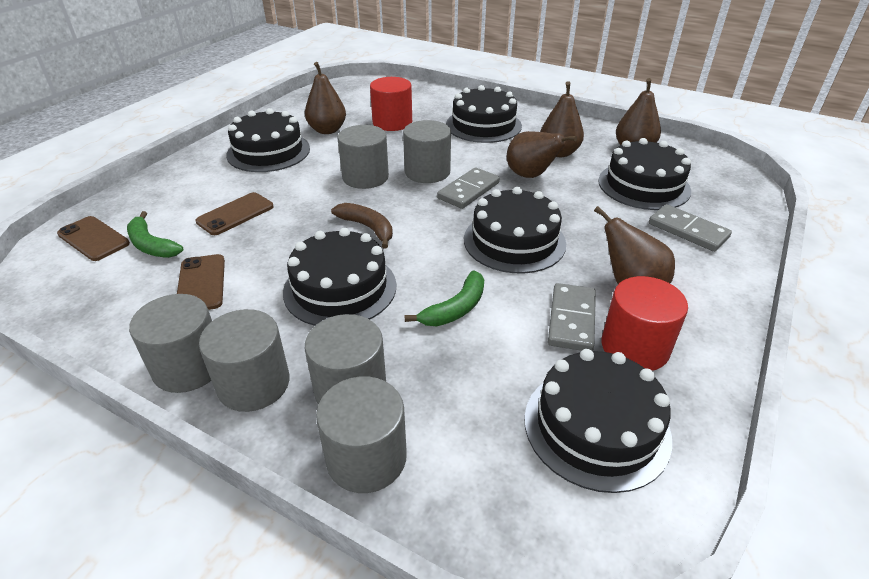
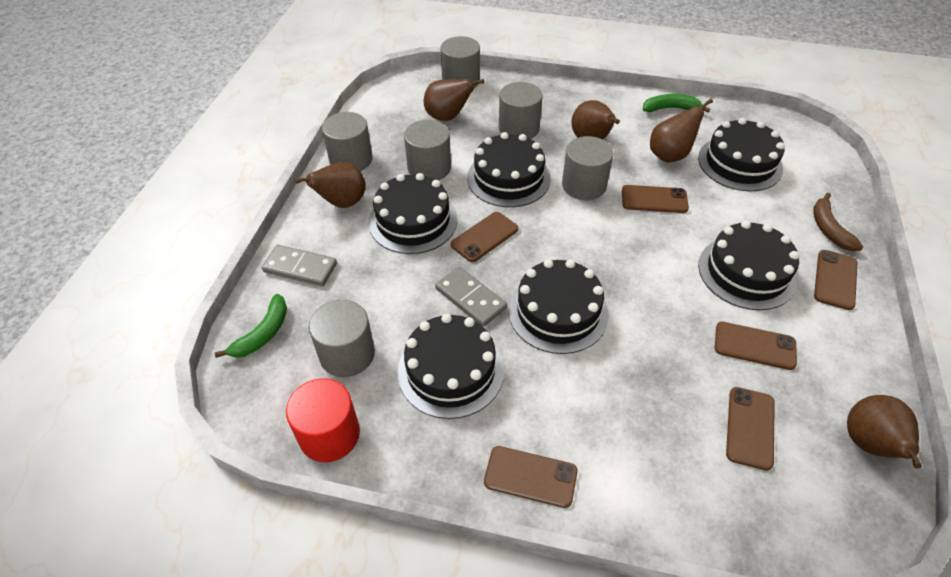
brown phone: 3 -> 6
grey domino: 3 -> 2
red cylinder: 2 -> 1

